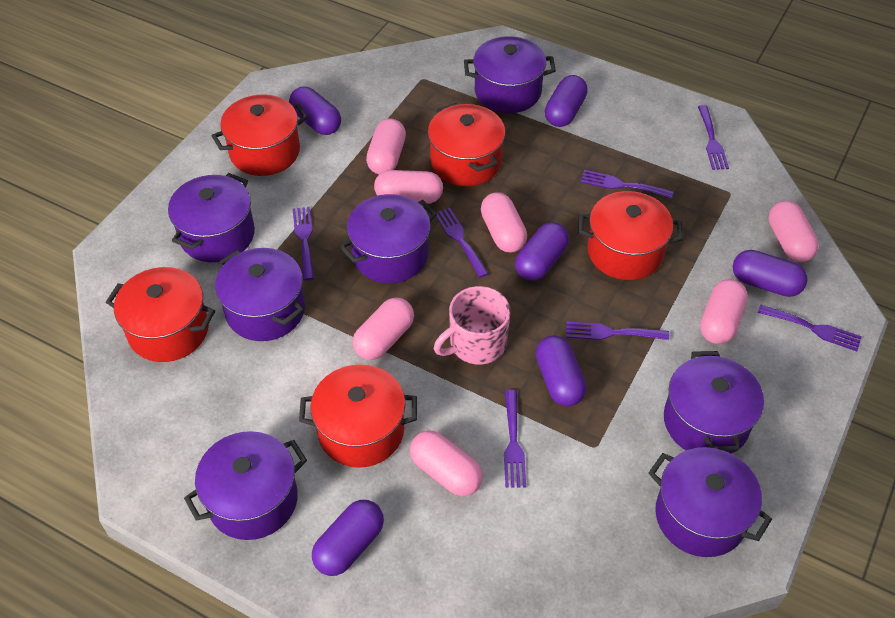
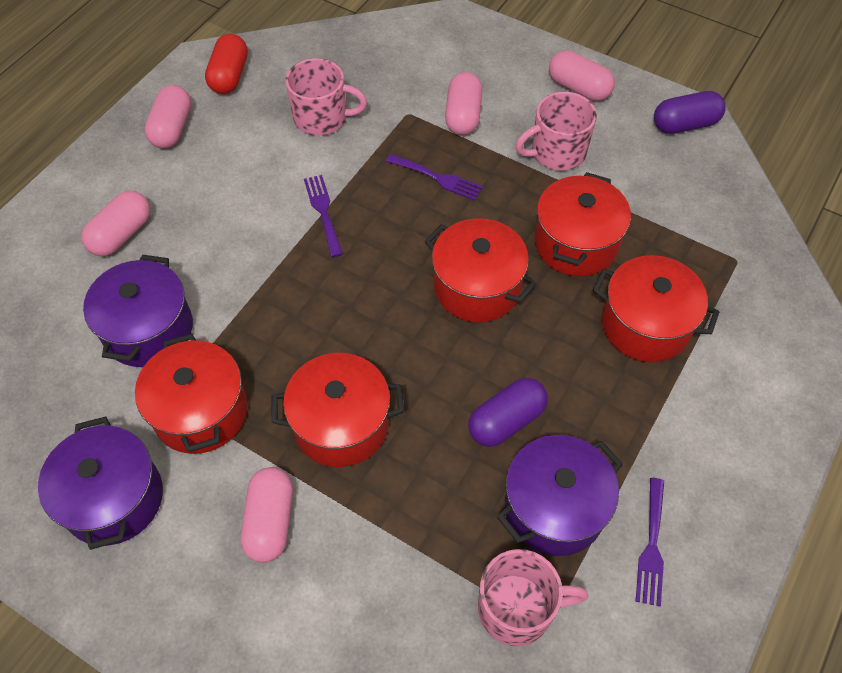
pink capsule: 7 -> 5
pink mug: 1 -> 3
purple capsule: 6 -> 2
purple fork: 7 -> 3
purple pot: 7 -> 3
red capsule: 0 -> 1

